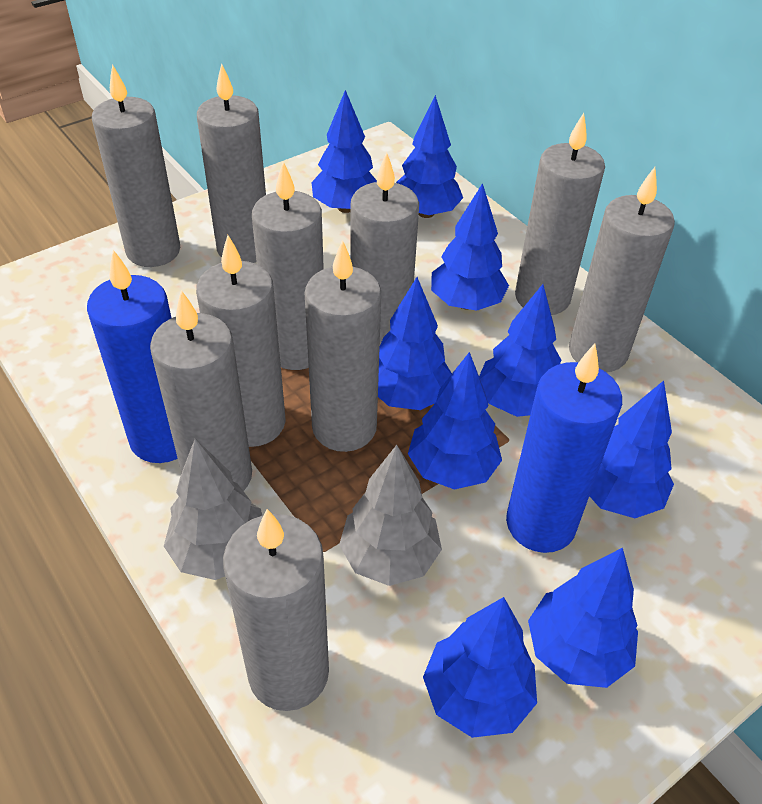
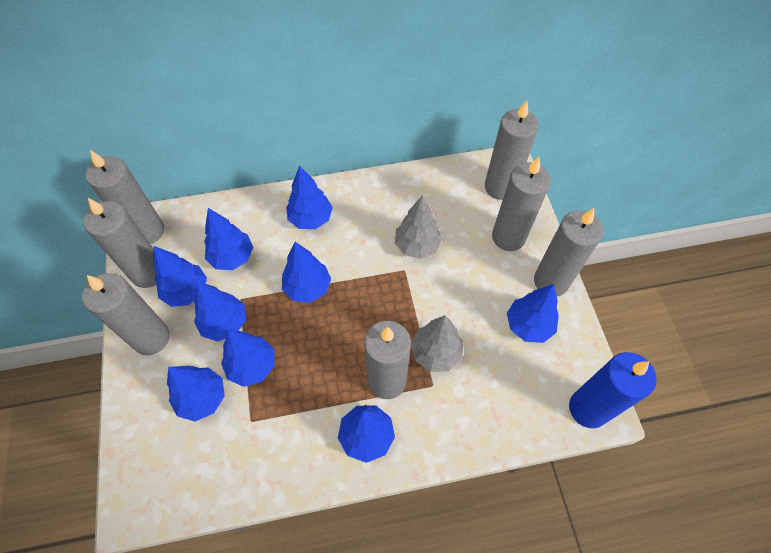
blue candle: 2 -> 1
grey candle: 10 -> 7

